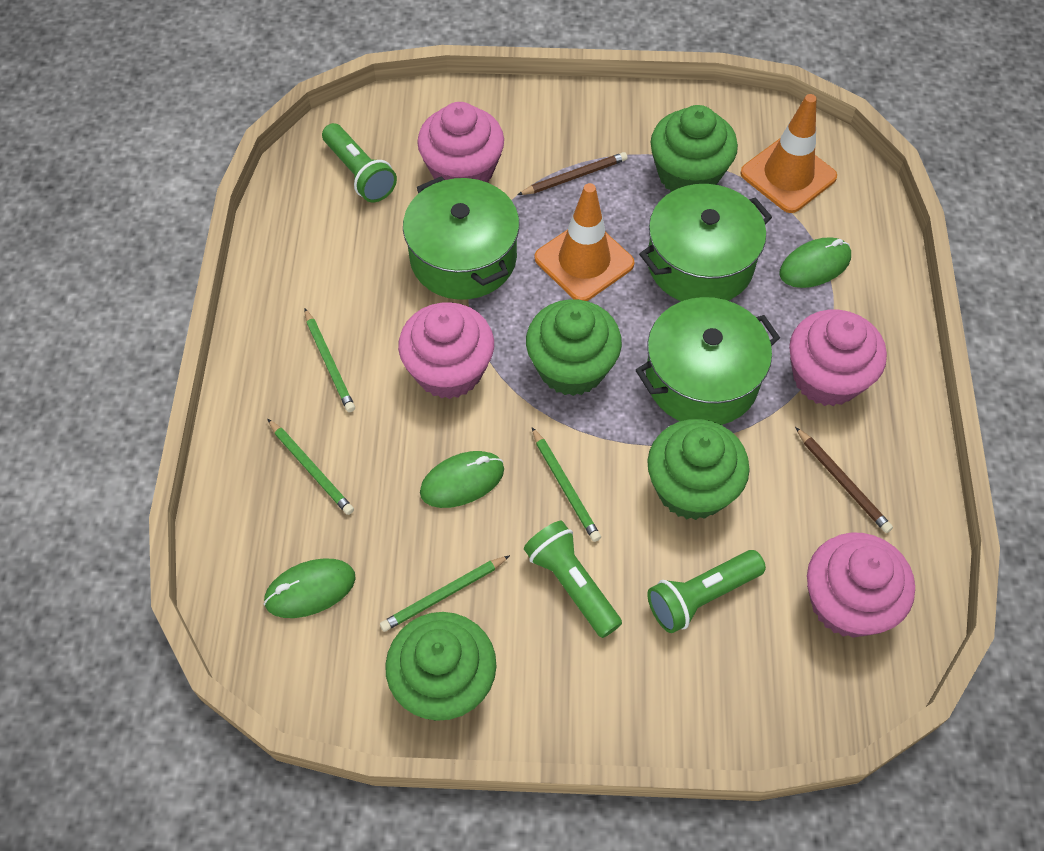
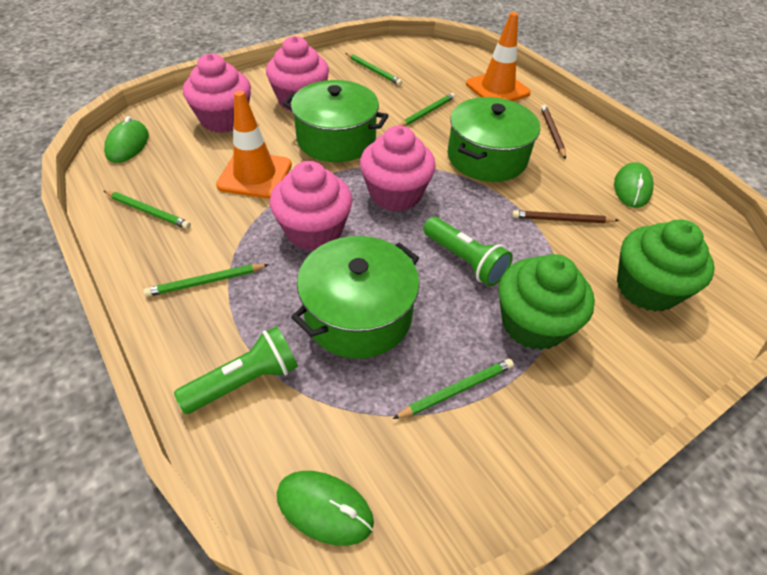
green cupcake: 4 -> 2
green flashlight: 3 -> 2
green pencil: 4 -> 5

